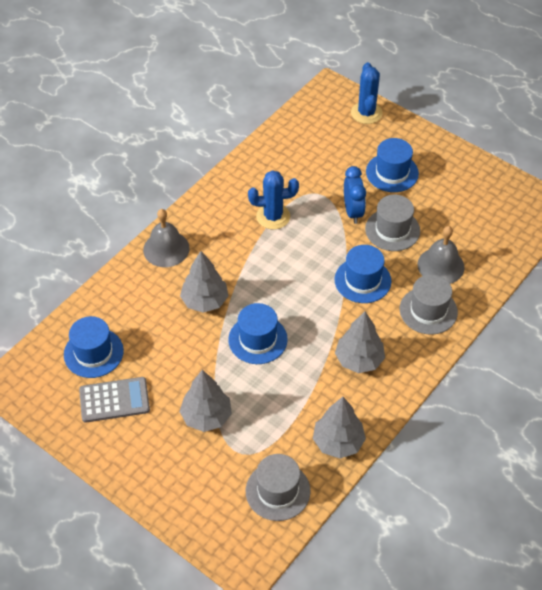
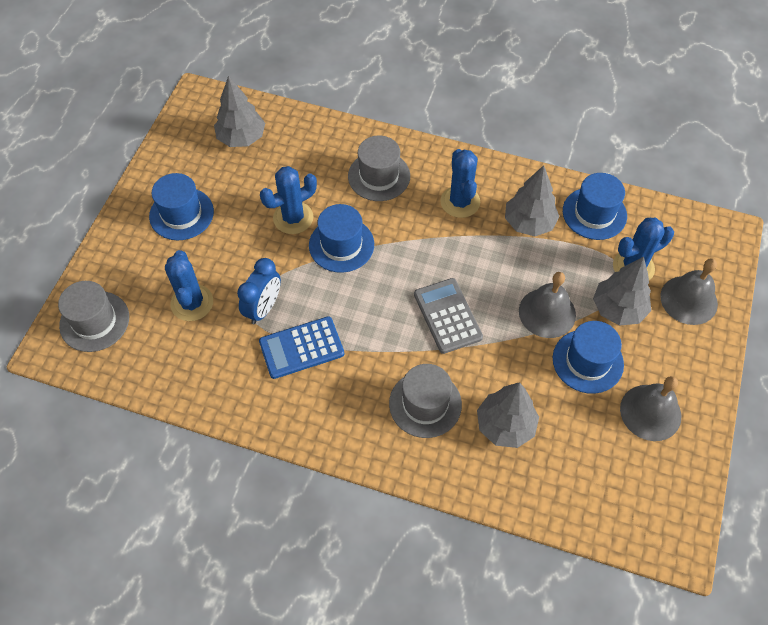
blue cactus: 2 -> 4
blue calculator: 0 -> 1
grey bell: 2 -> 3

